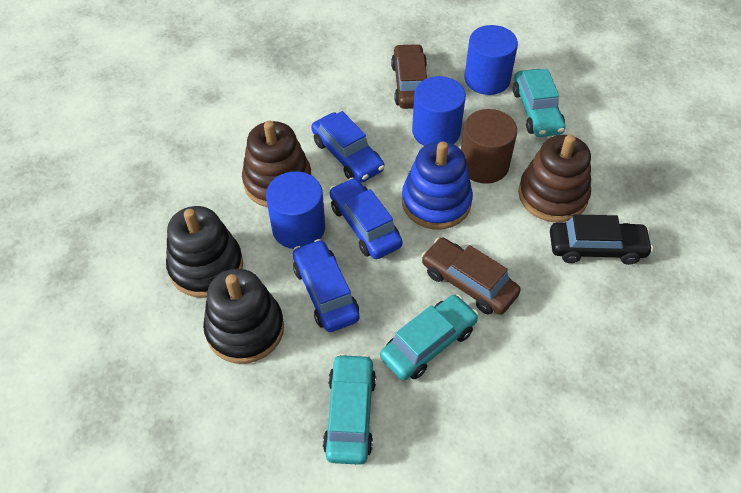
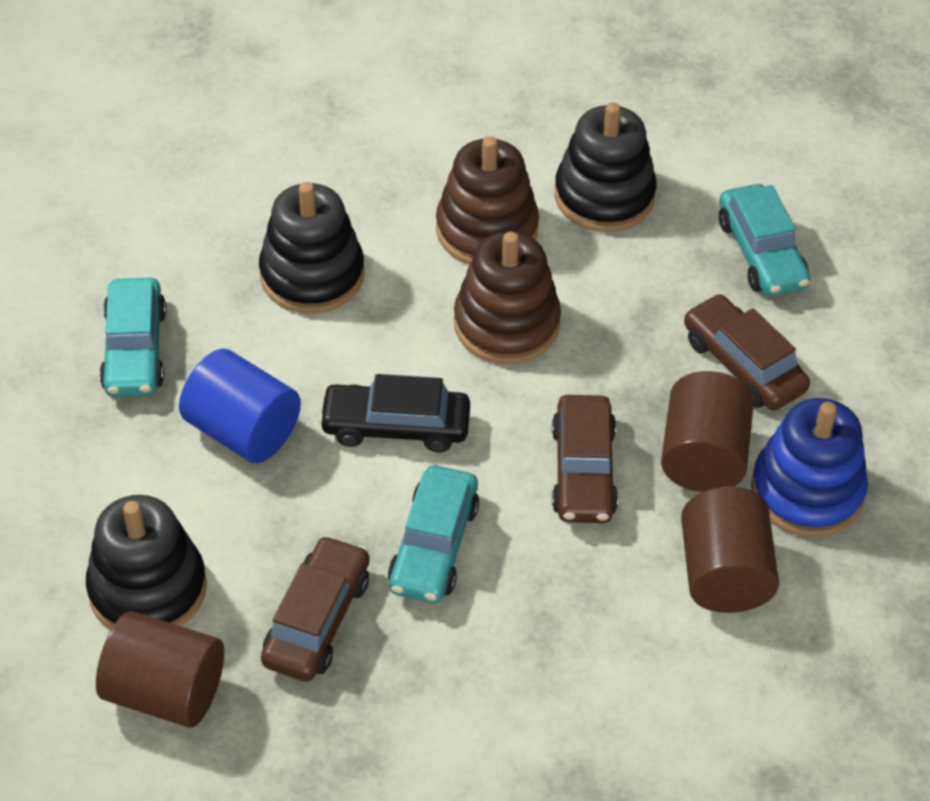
black stacking toy: 2 -> 3
blue car: 3 -> 0
blue cylinder: 3 -> 1
brown car: 2 -> 3
brown cylinder: 1 -> 3

